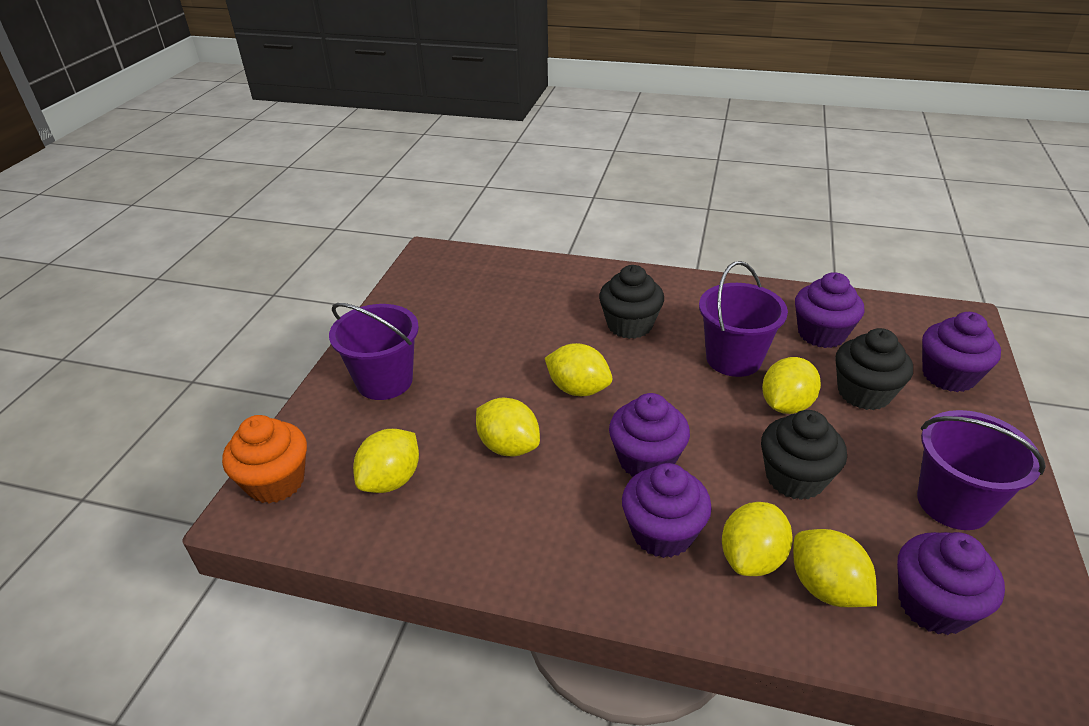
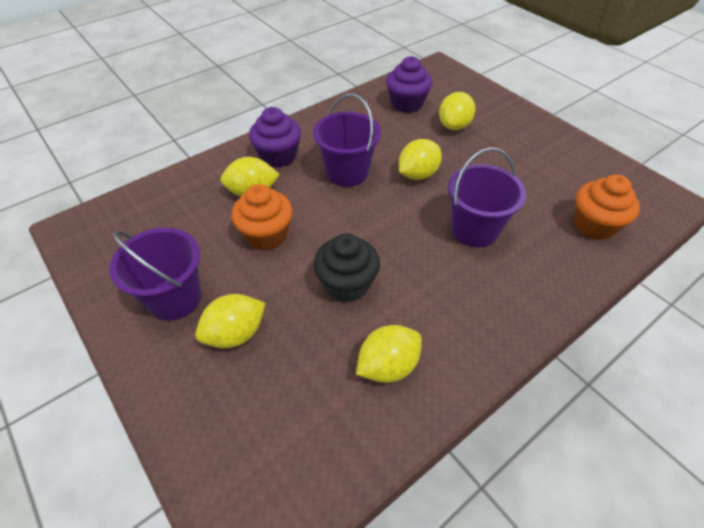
black cupcake: 3 -> 1
orange cupcake: 1 -> 2
purple cupcake: 5 -> 2
yellow lemon: 6 -> 5

